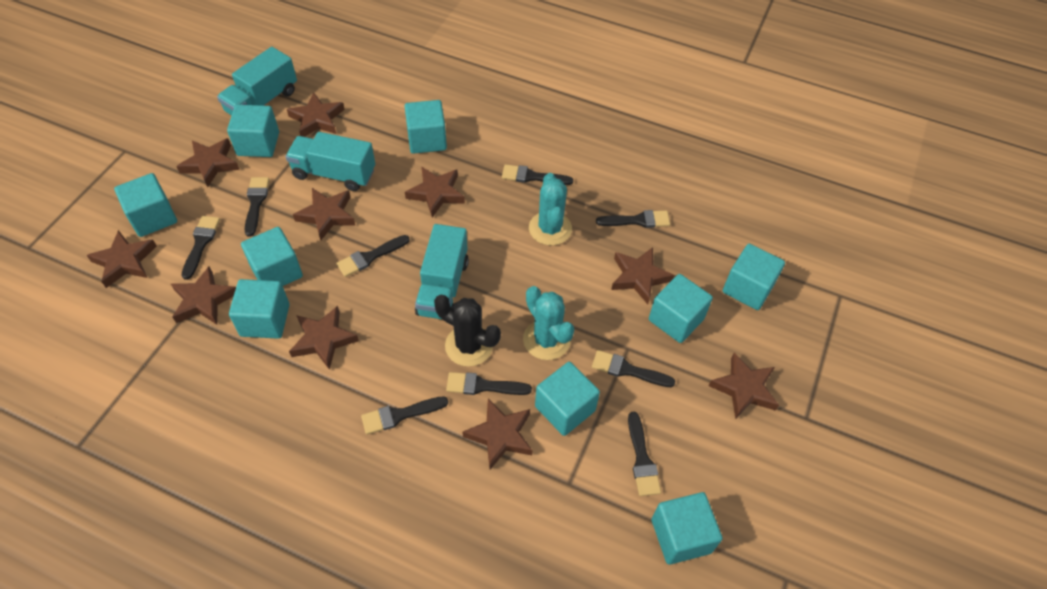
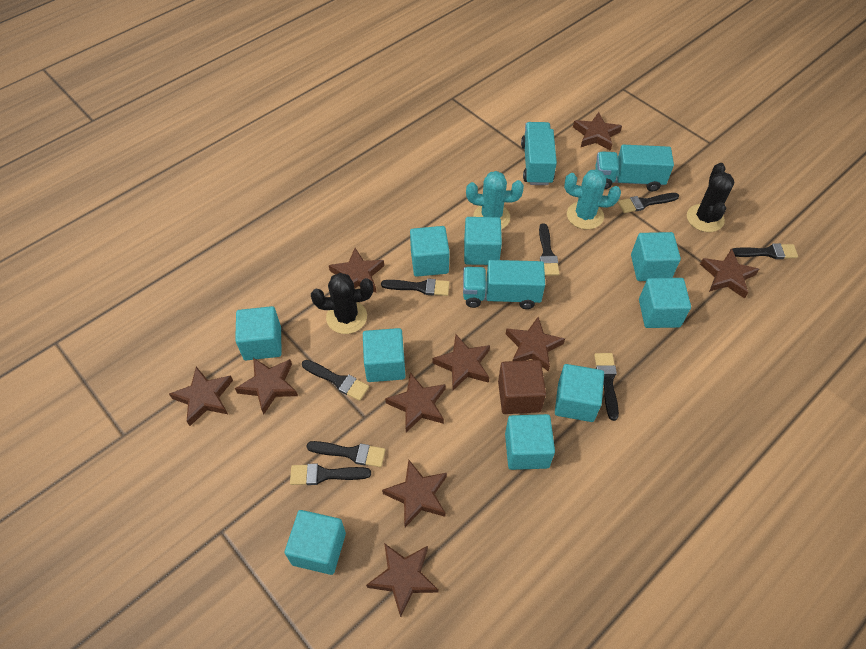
black brush: 9 -> 8
black cactus: 1 -> 2
brown cube: 0 -> 1

